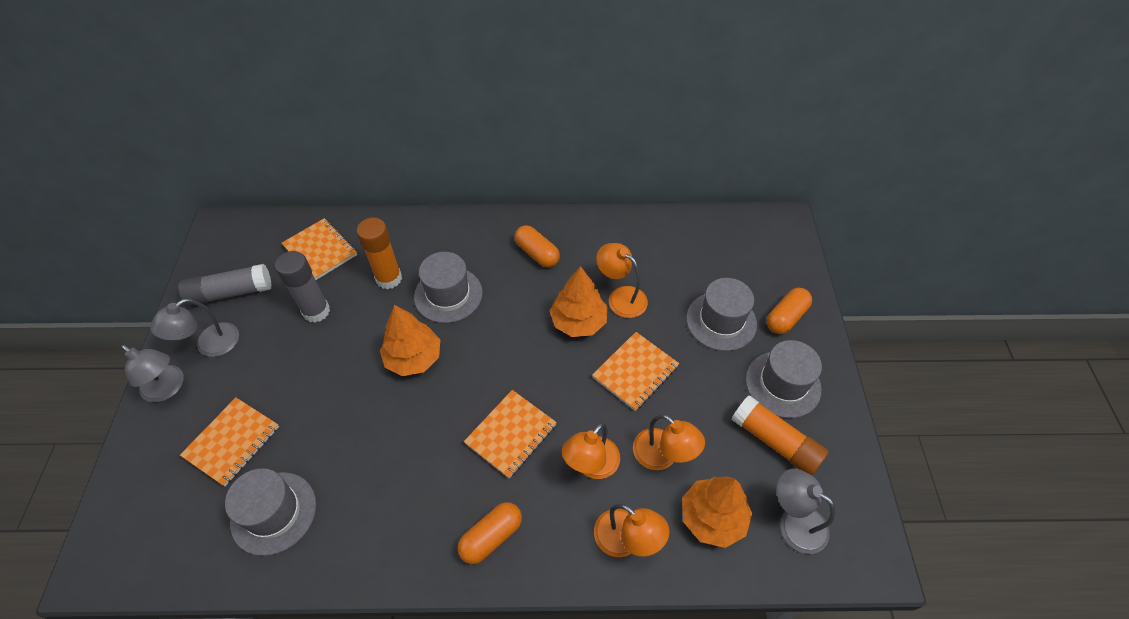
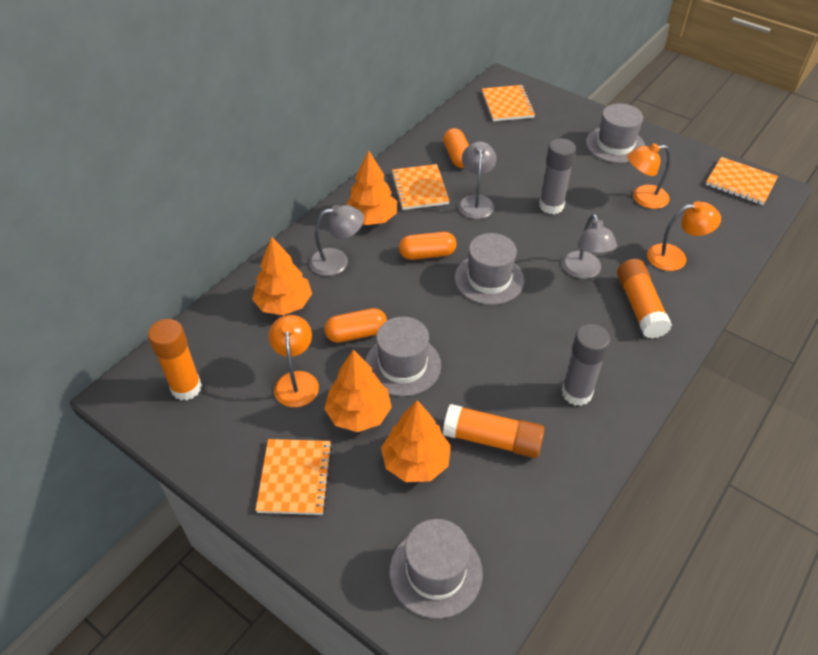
orange glue stick: 2 -> 3
orange lamp: 4 -> 3
orange tree: 3 -> 4

